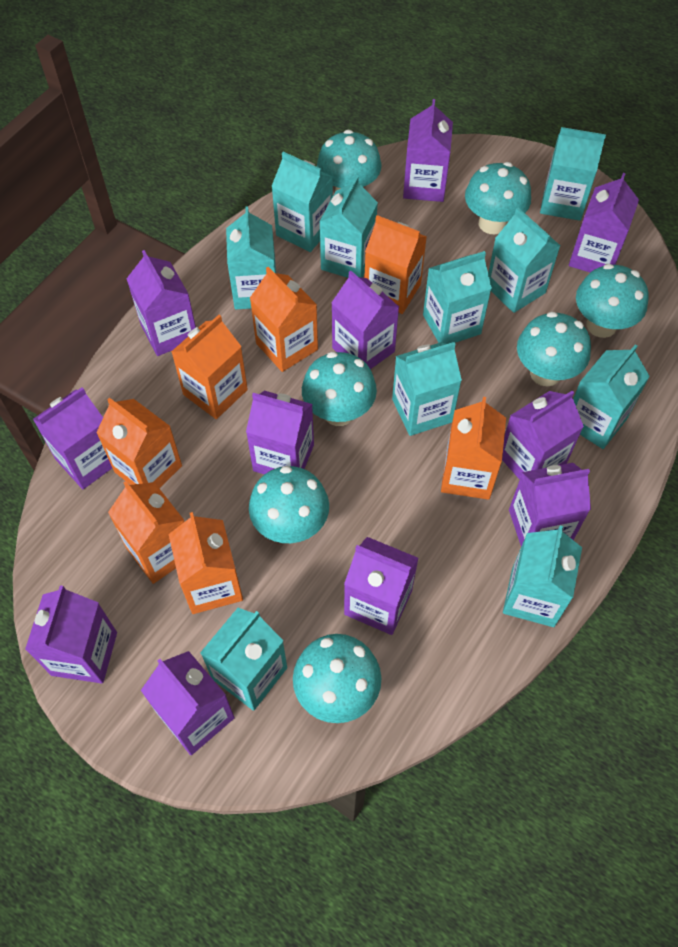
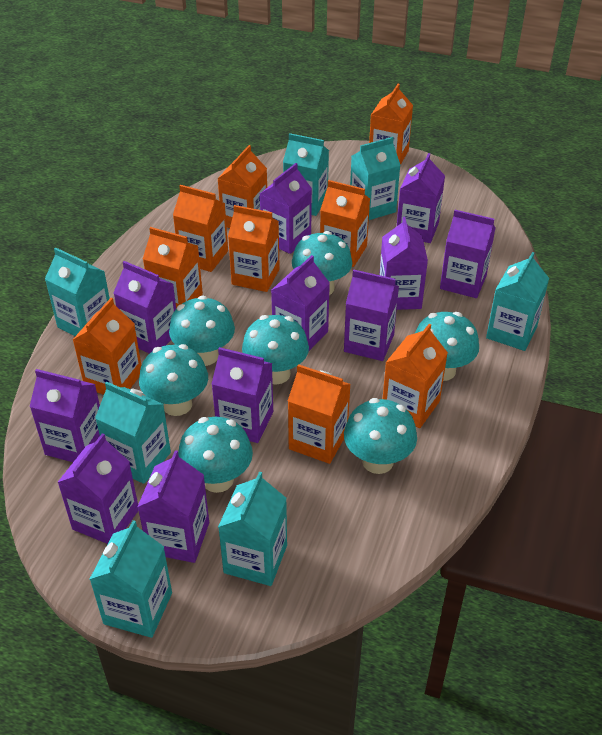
orange carton: 7 -> 9
turquoise carton: 10 -> 7

